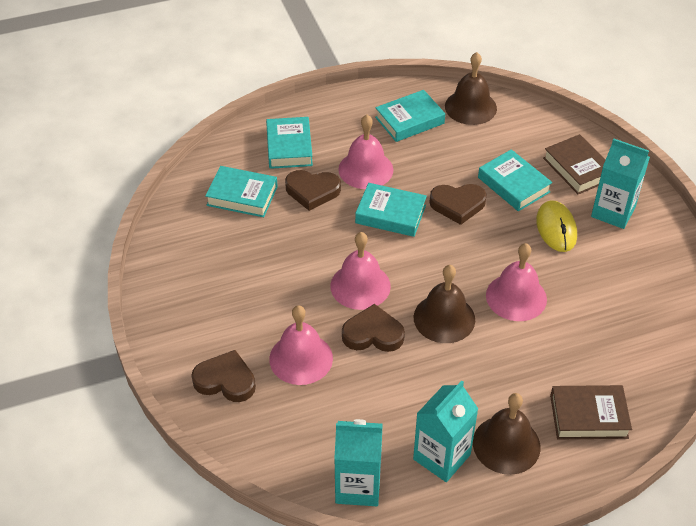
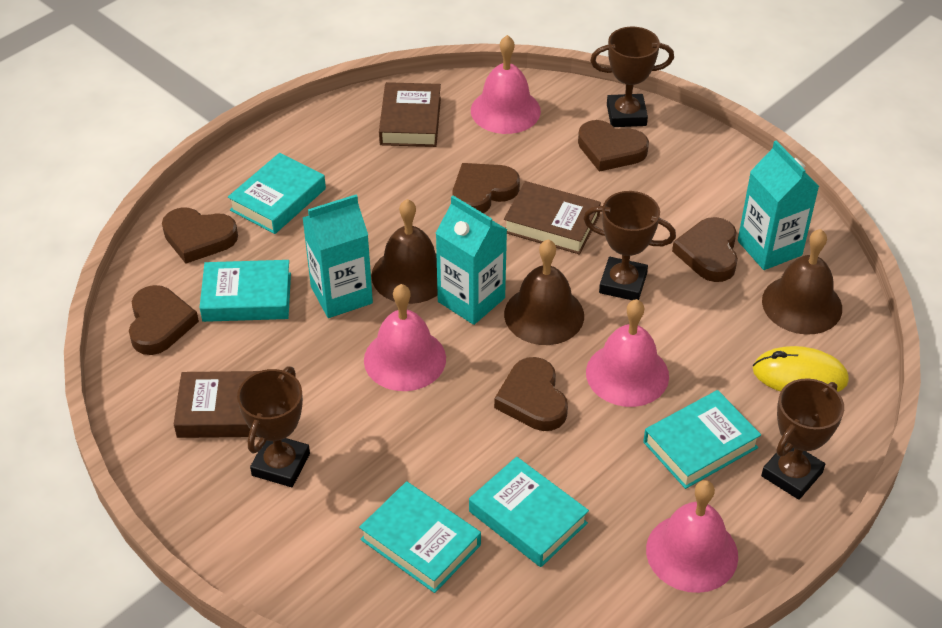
brown book: 2 -> 3
brown heart: 4 -> 6
brown trophy: 0 -> 4

